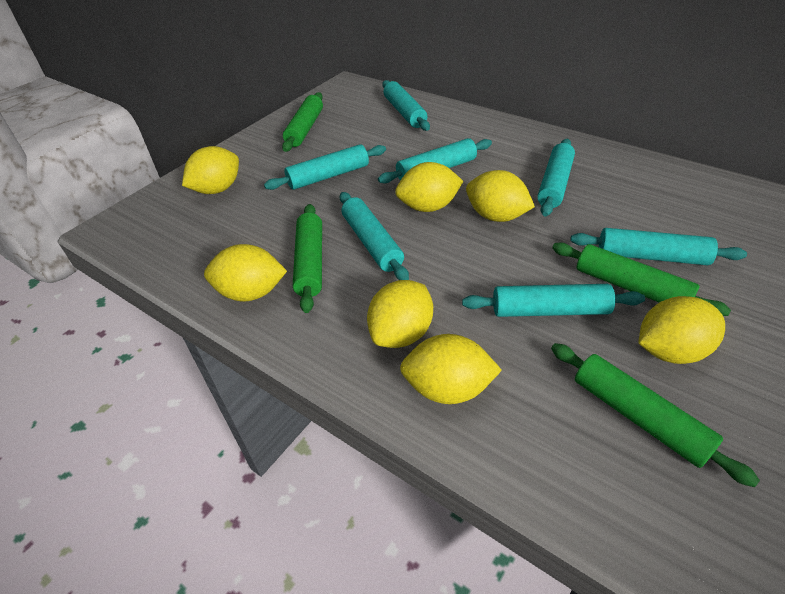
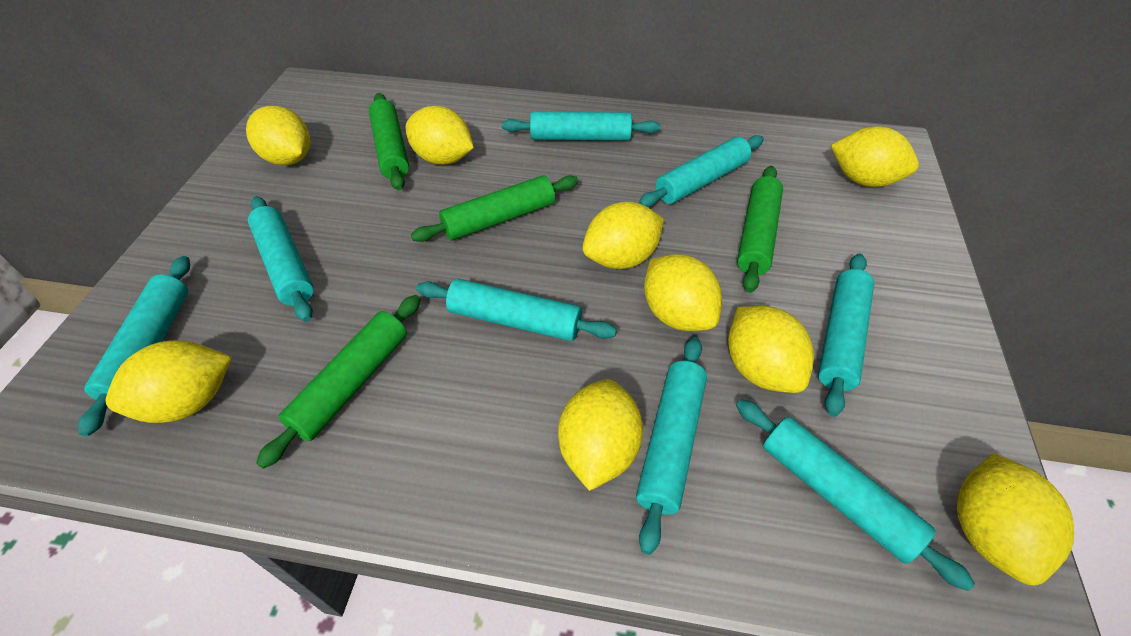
turquoise rolling pin: 7 -> 8
yellow lemon: 7 -> 9

